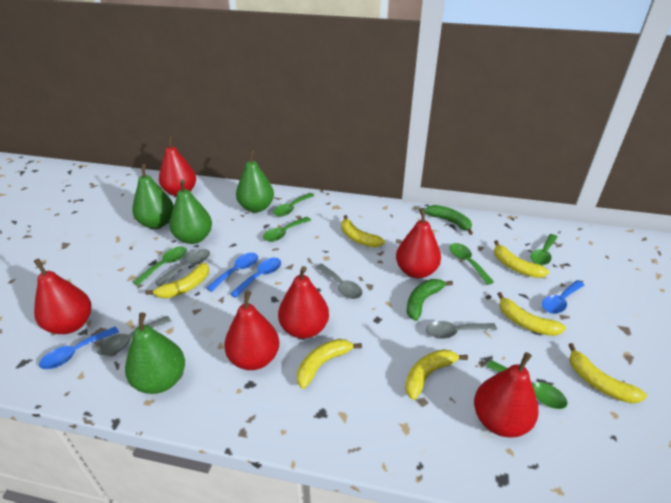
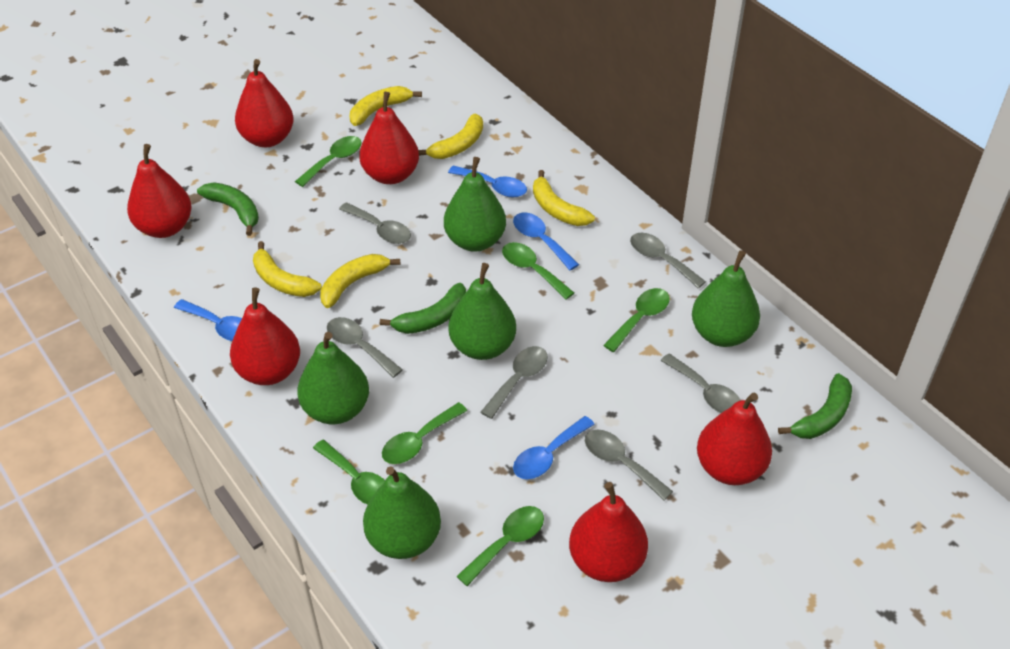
green banana: 2 -> 3
green pear: 4 -> 5
grey spoon: 4 -> 6
yellow banana: 7 -> 5

